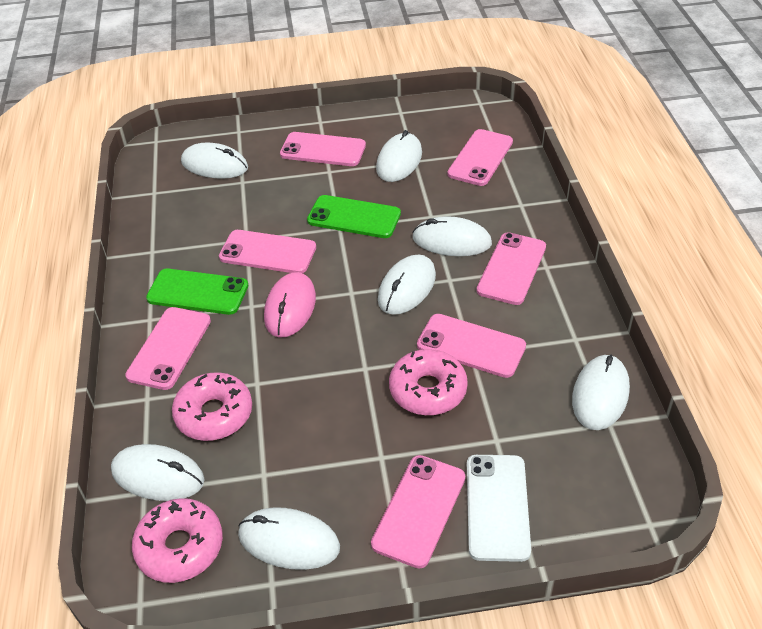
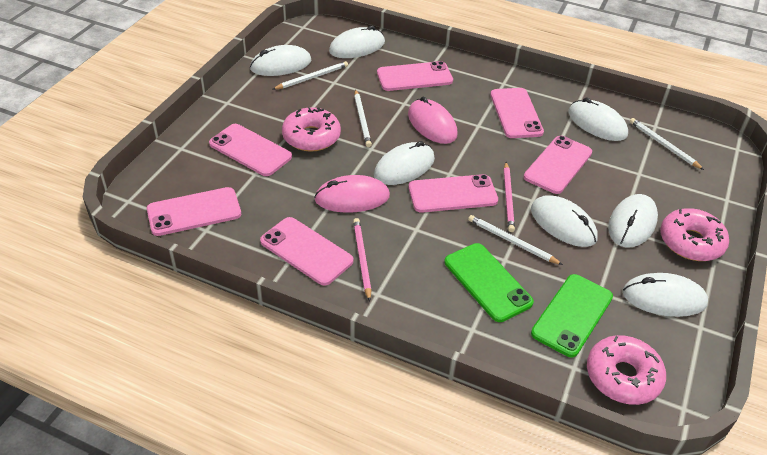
pink mouse: 1 -> 2
pink pencil: 0 -> 2
white pencil: 0 -> 4
white phone: 1 -> 0

